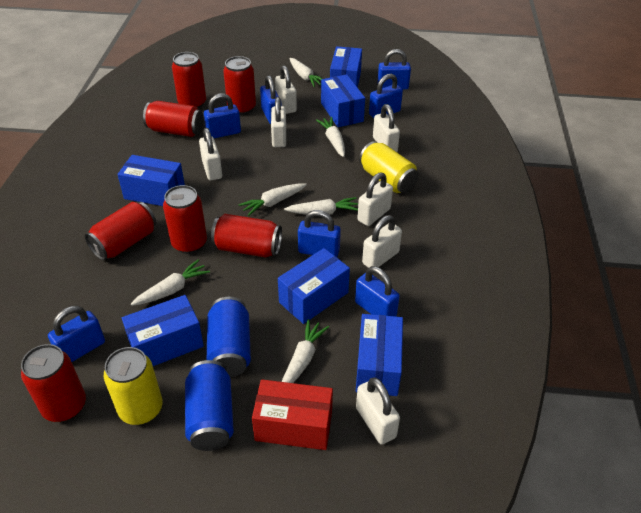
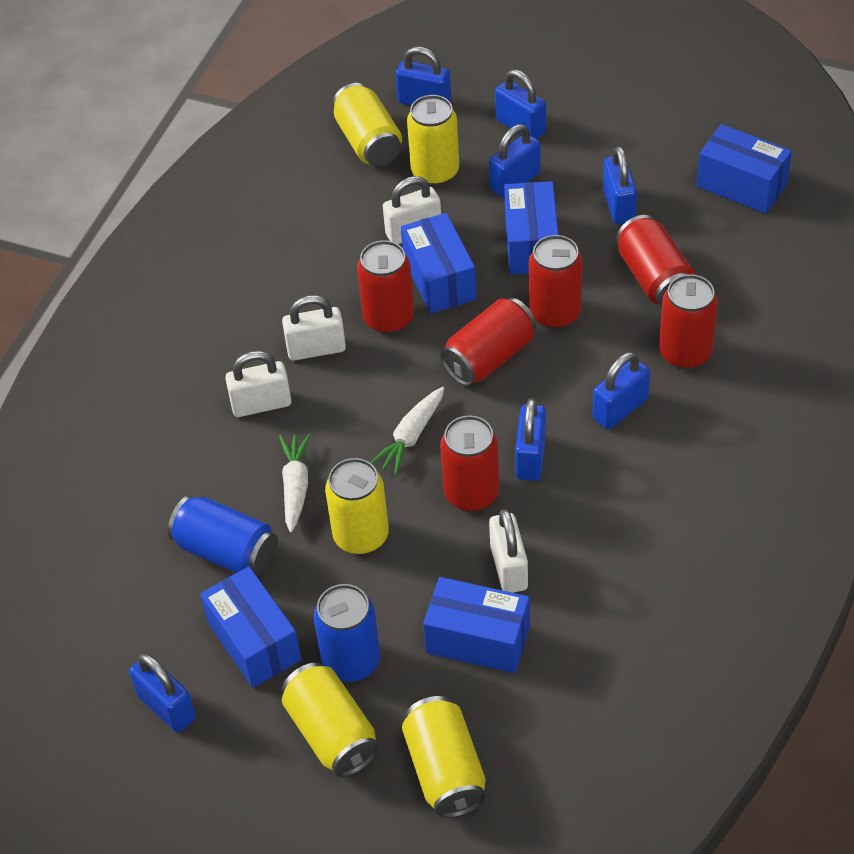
blue box: 6 -> 5
red box: 1 -> 0
red can: 7 -> 6
white carrot: 6 -> 2
white padlock: 7 -> 4
yellow can: 2 -> 5

